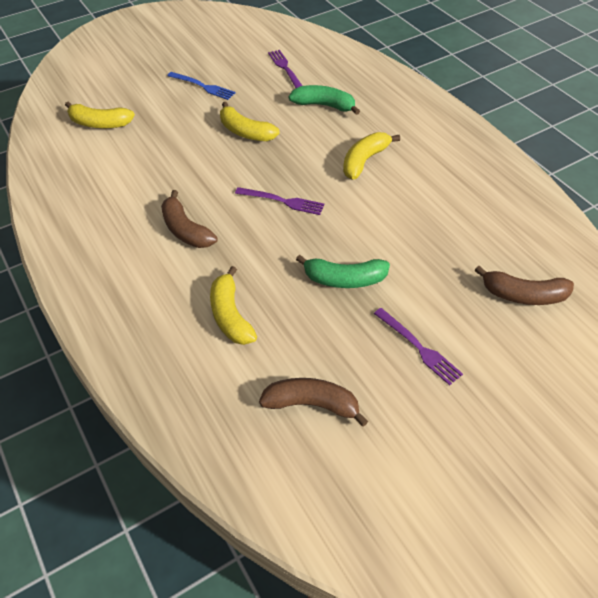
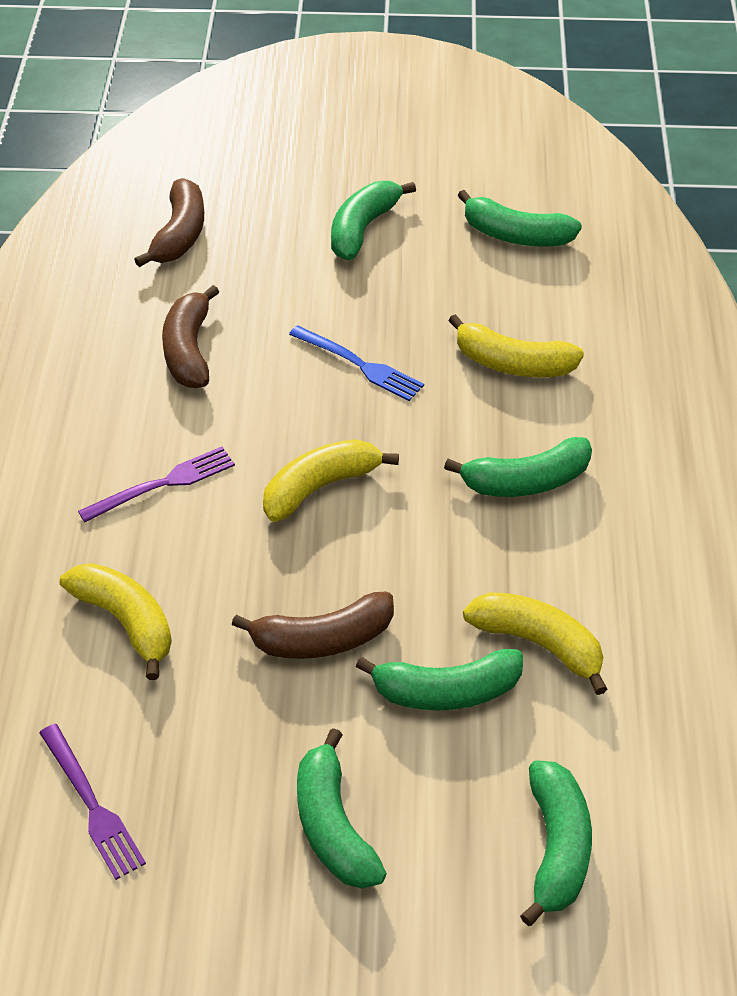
green banana: 2 -> 6
purple fork: 3 -> 2

